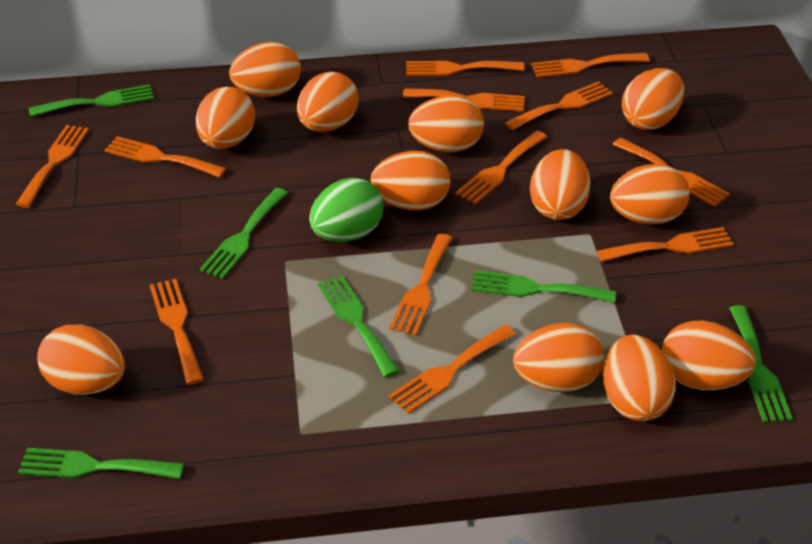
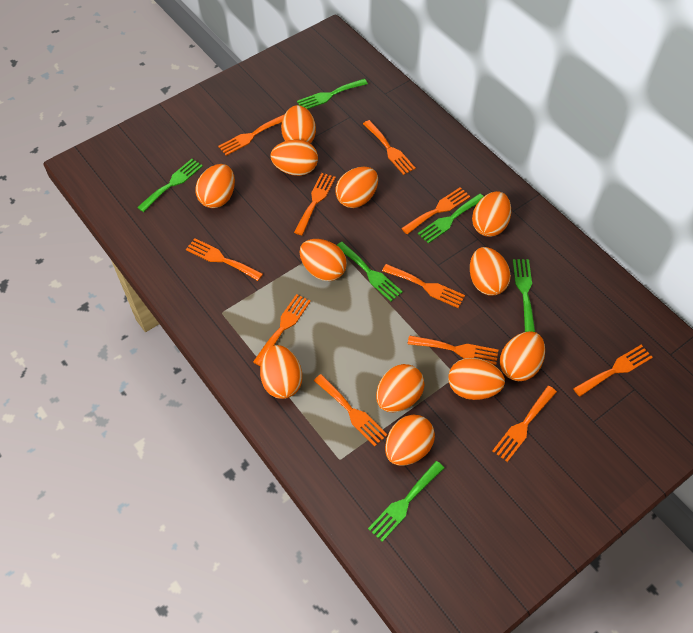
green egg: 1 -> 0
orange fork: 12 -> 11

